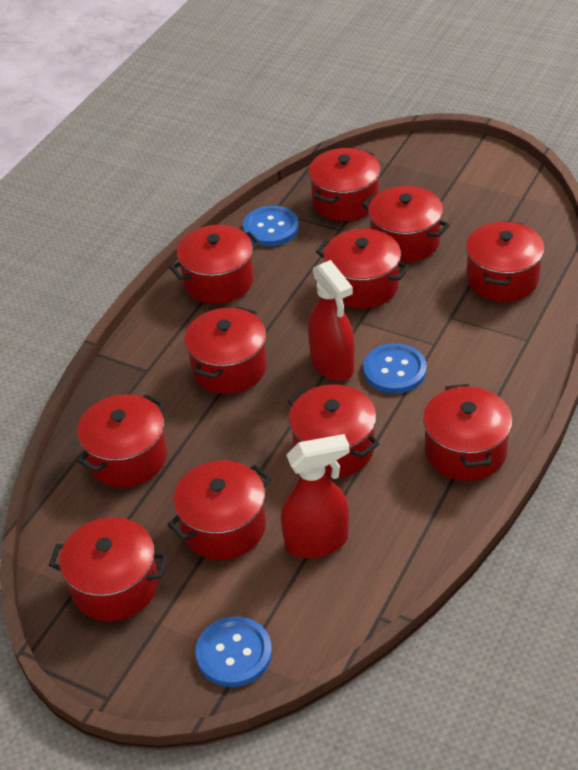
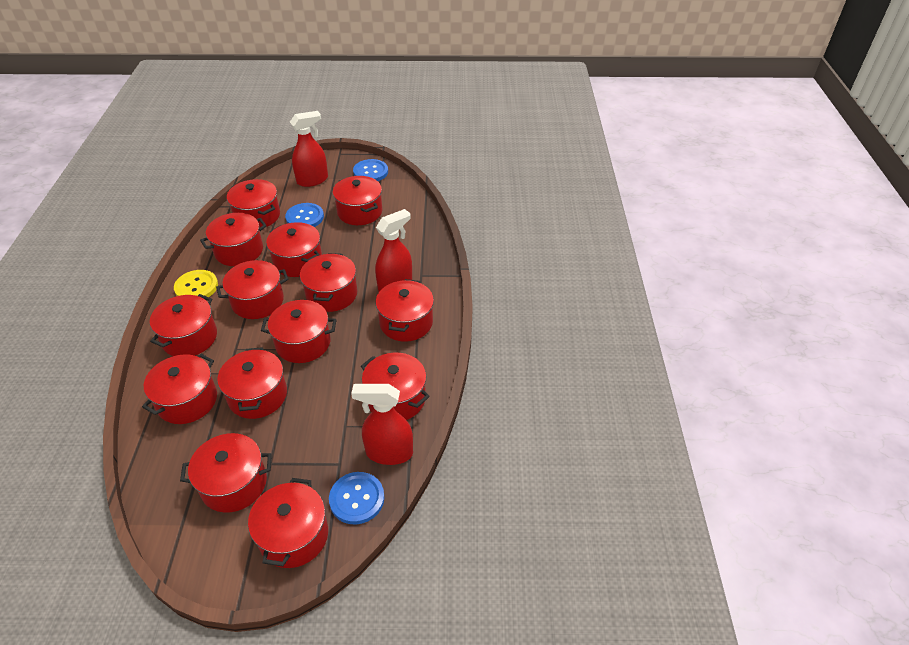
red pot: 11 -> 14
red spray bottle: 2 -> 3
yellow button: 0 -> 1

